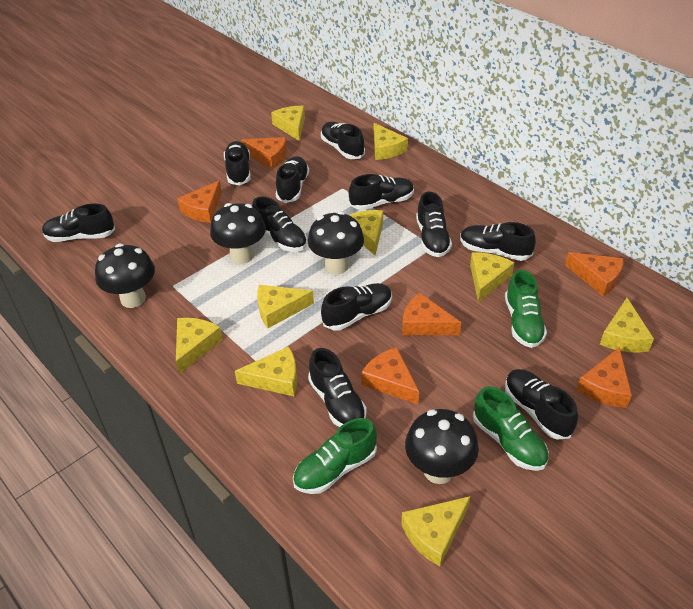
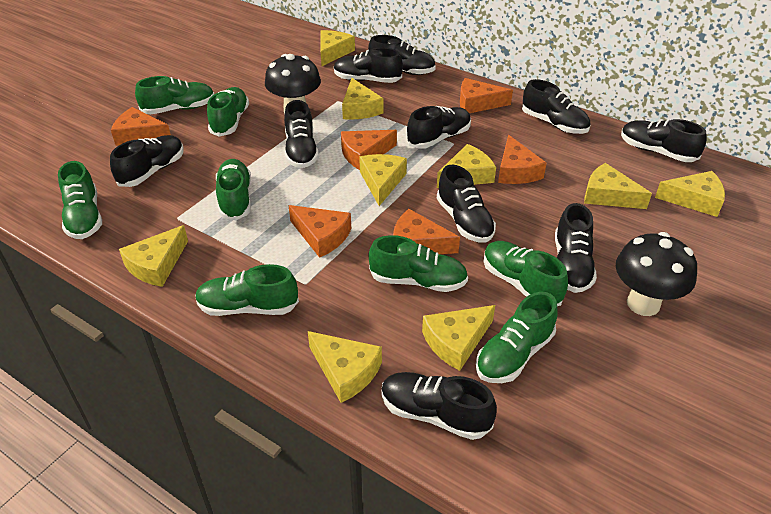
black mushroom: 4 -> 2
black shoe: 11 -> 10
green shoe: 3 -> 8

